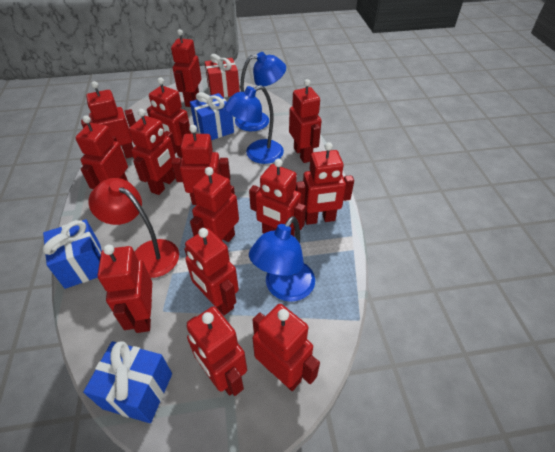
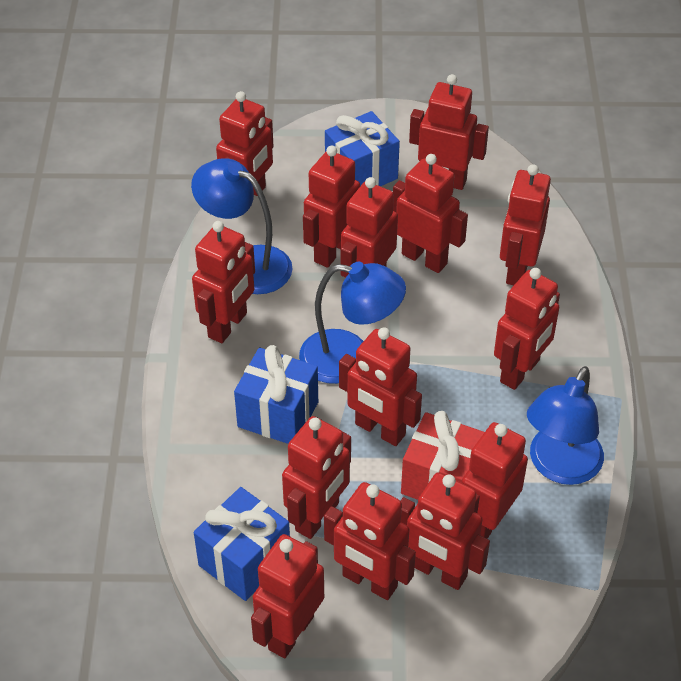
red lamp: 1 -> 0

